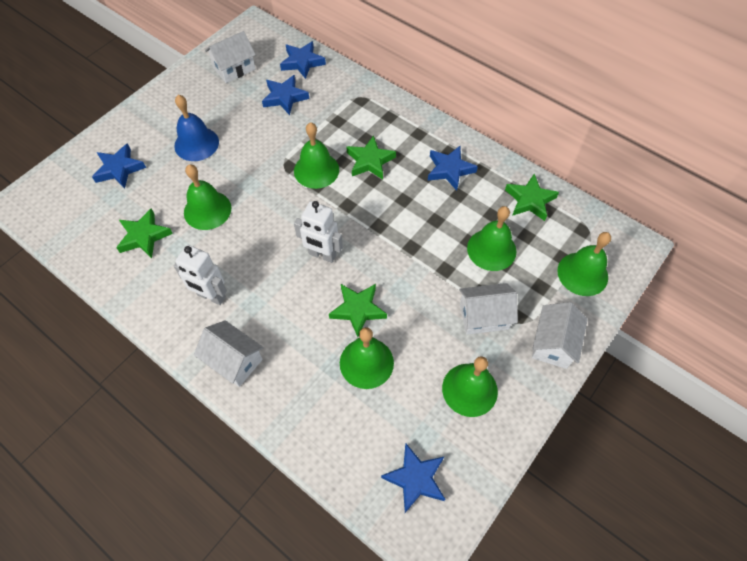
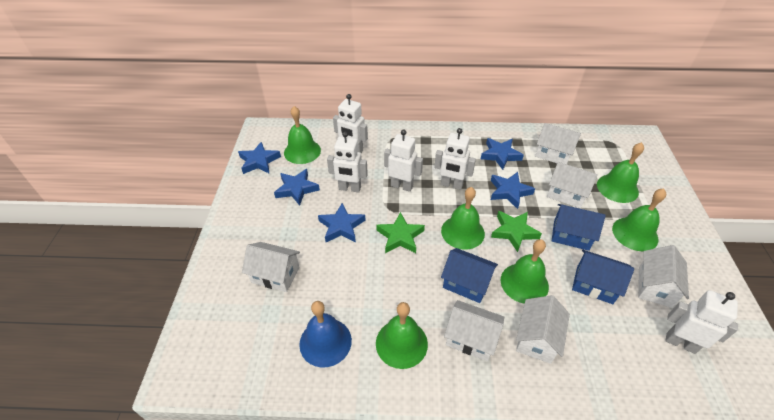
blue house: 0 -> 3
green star: 4 -> 2
white house: 4 -> 6
white robot: 2 -> 5

